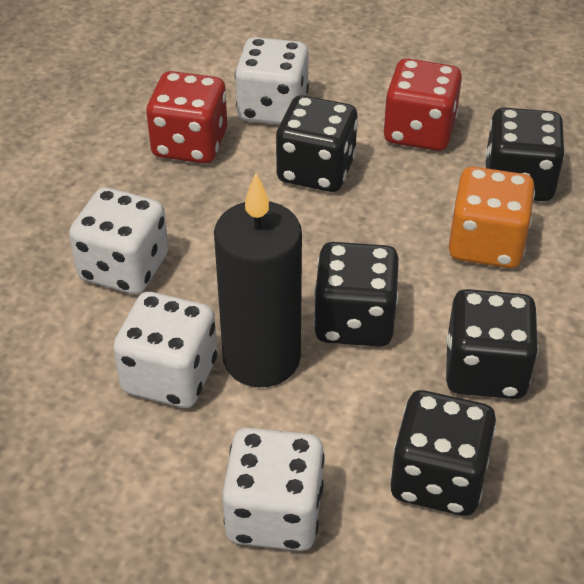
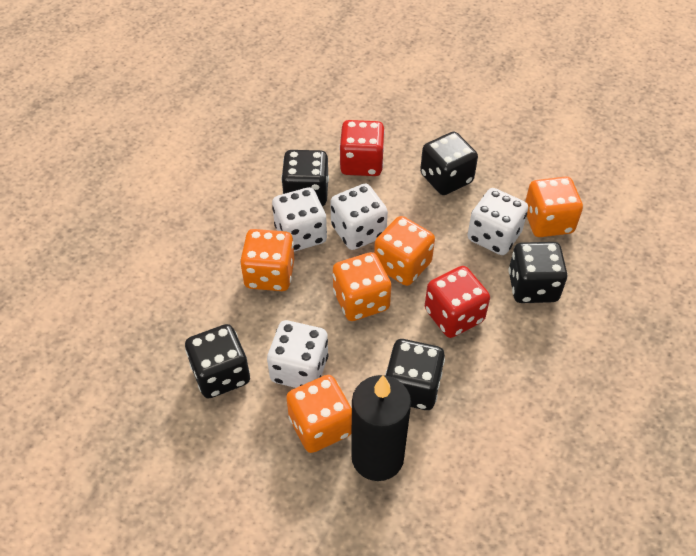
orange dice: 1 -> 5

